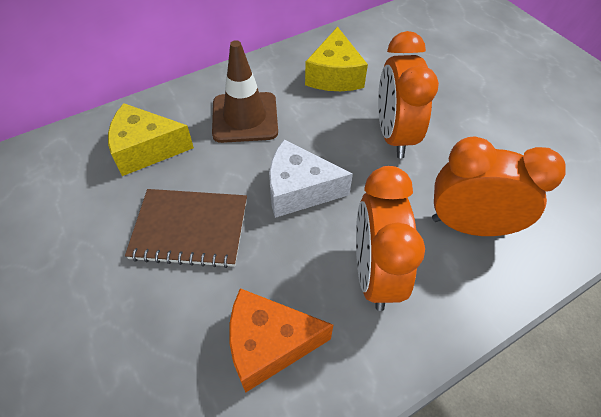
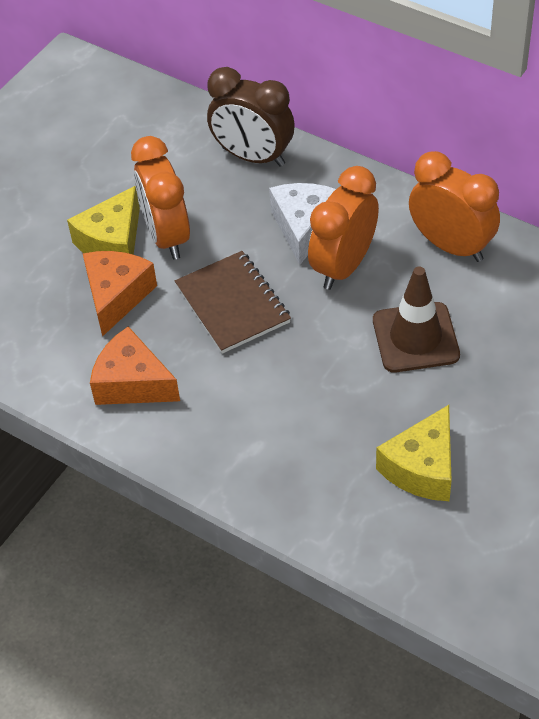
brown clock: 0 -> 1
orange cheese: 1 -> 2

